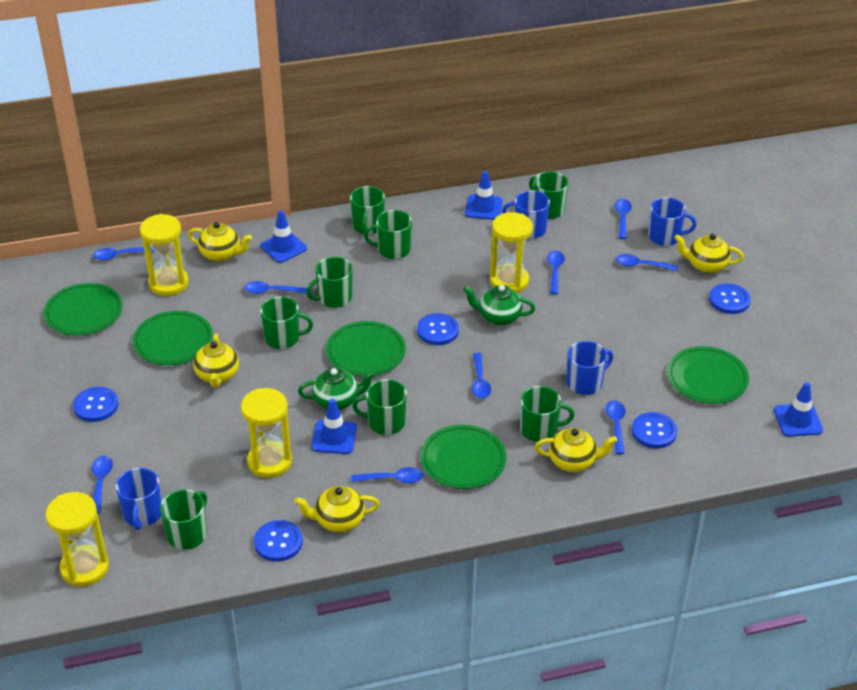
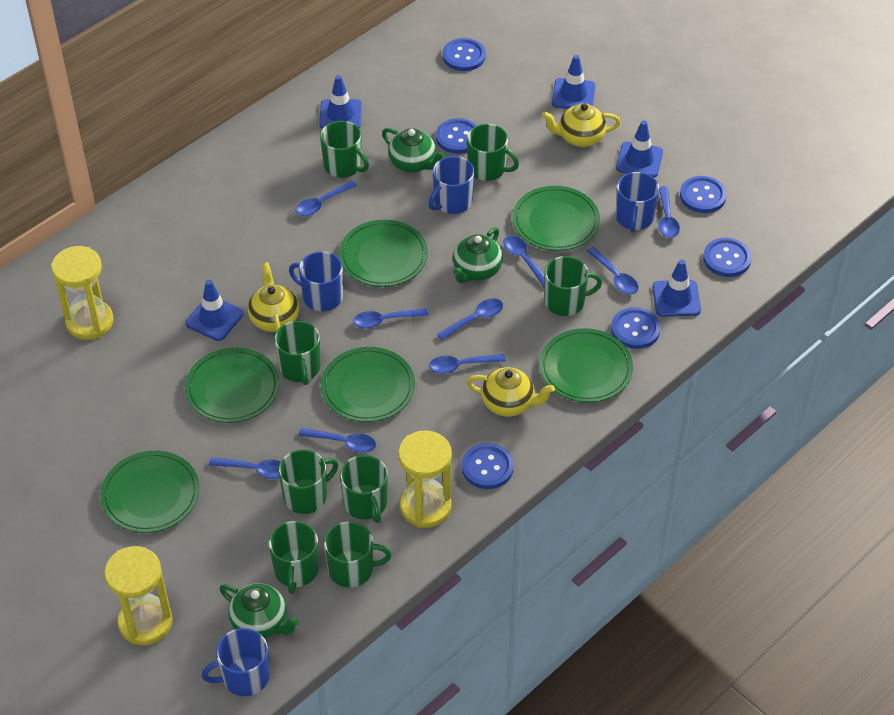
blue button: 5 -> 6
blue traffic cone: 4 -> 5
green plate: 5 -> 6
green teapot: 2 -> 3
yellow hourglass: 4 -> 3
yellow teapot: 5 -> 3

